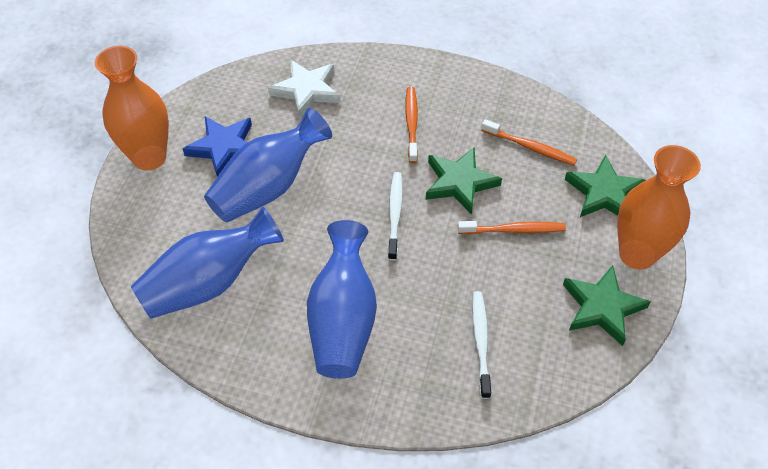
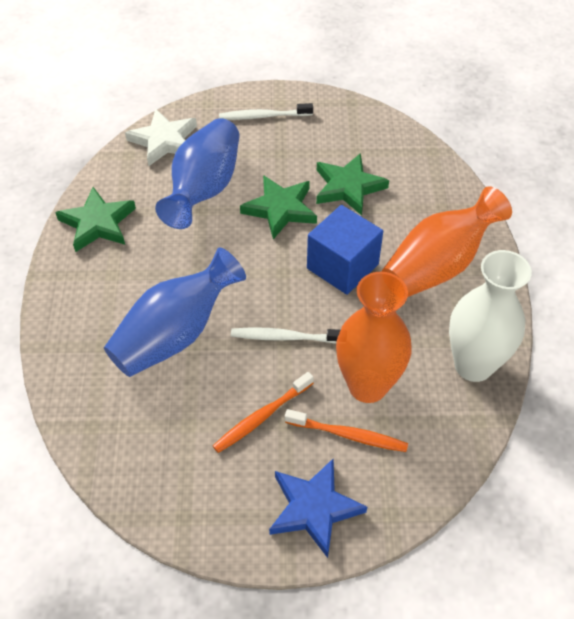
blue cube: 0 -> 1
blue vase: 3 -> 2
orange toothbrush: 3 -> 2
white vase: 0 -> 1

